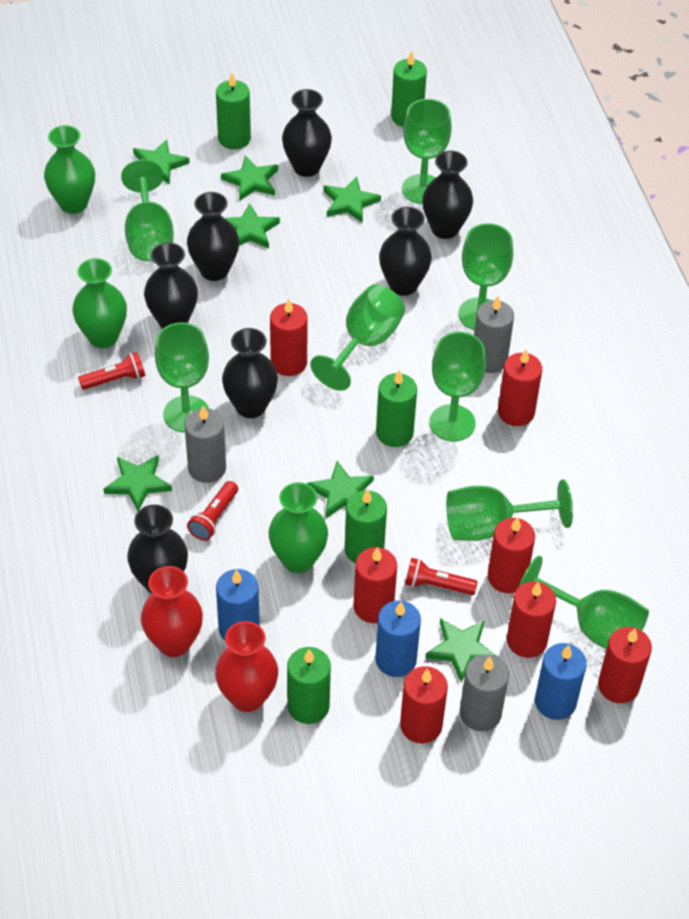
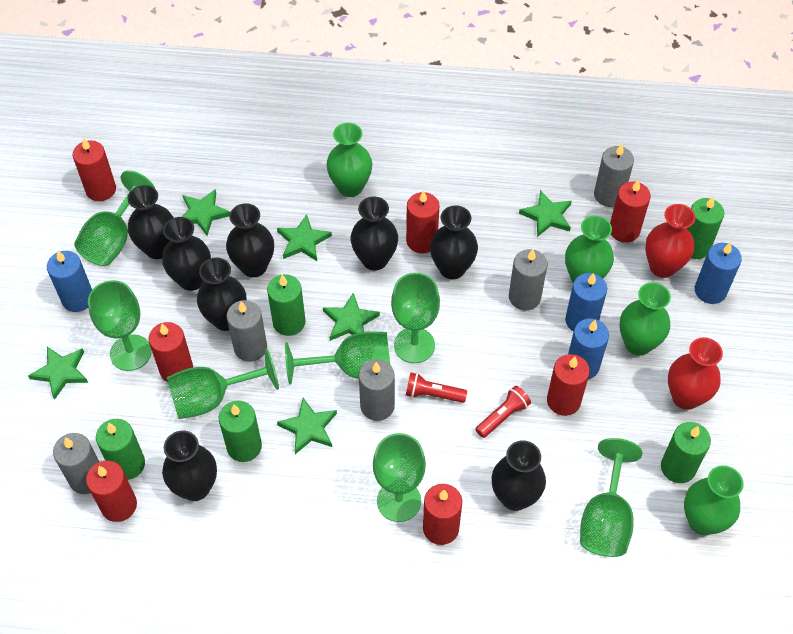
black vase: 7 -> 8
blue candle: 3 -> 4
green goblet: 8 -> 7
green star: 7 -> 6
green vase: 3 -> 4
grey candle: 3 -> 5
red flashlight: 3 -> 2

